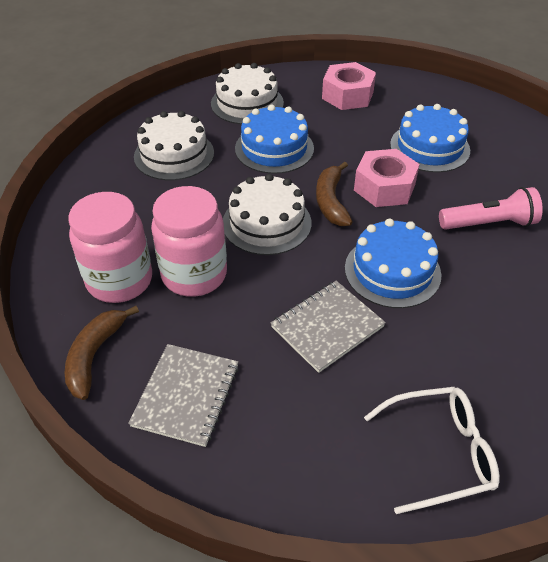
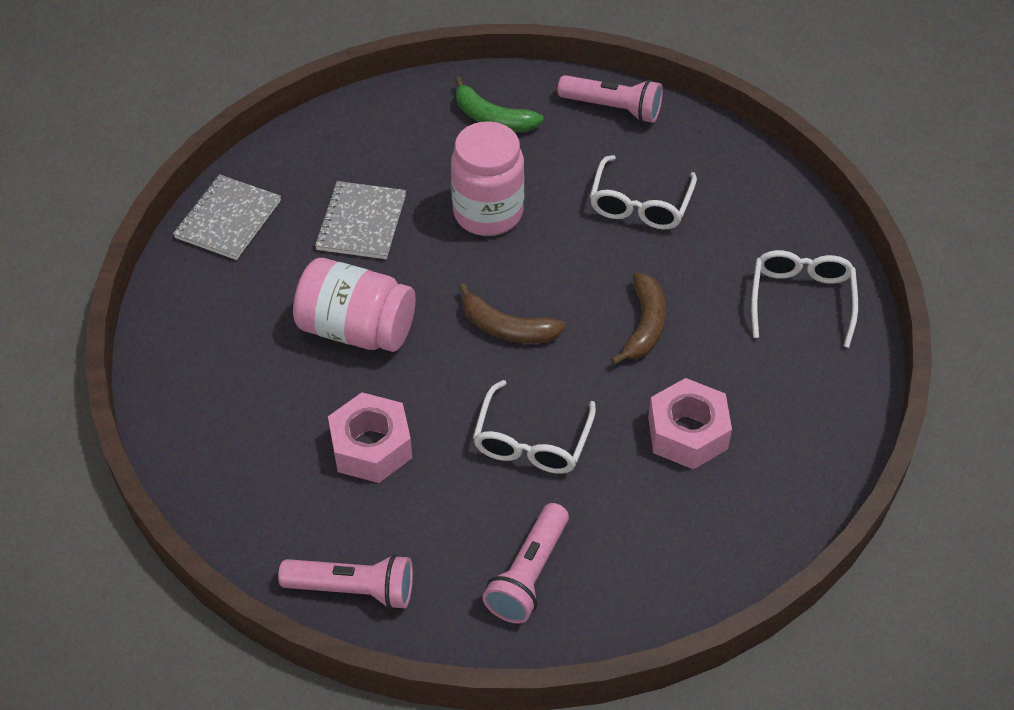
blue cake: 3 -> 0
green banana: 0 -> 1
pink flashlight: 1 -> 3
white cake: 3 -> 0
white glasses: 1 -> 3

